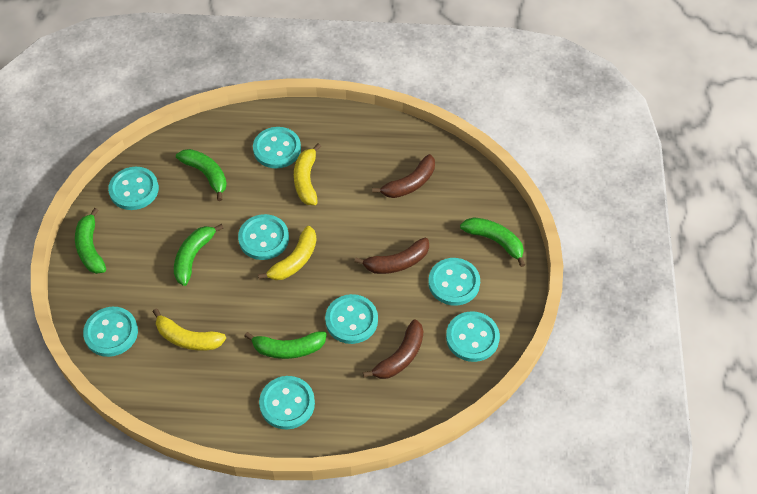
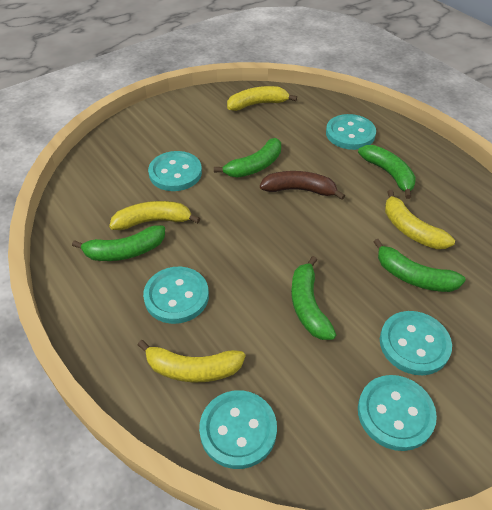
brown banana: 3 -> 1
turquoise button: 8 -> 6
yellow banana: 3 -> 4

